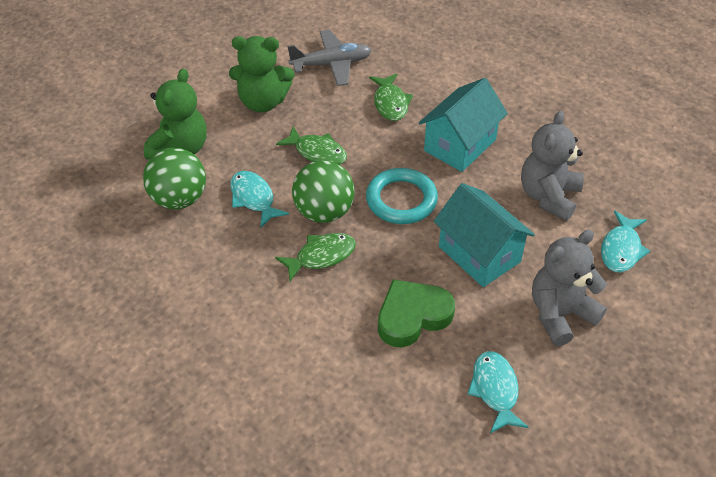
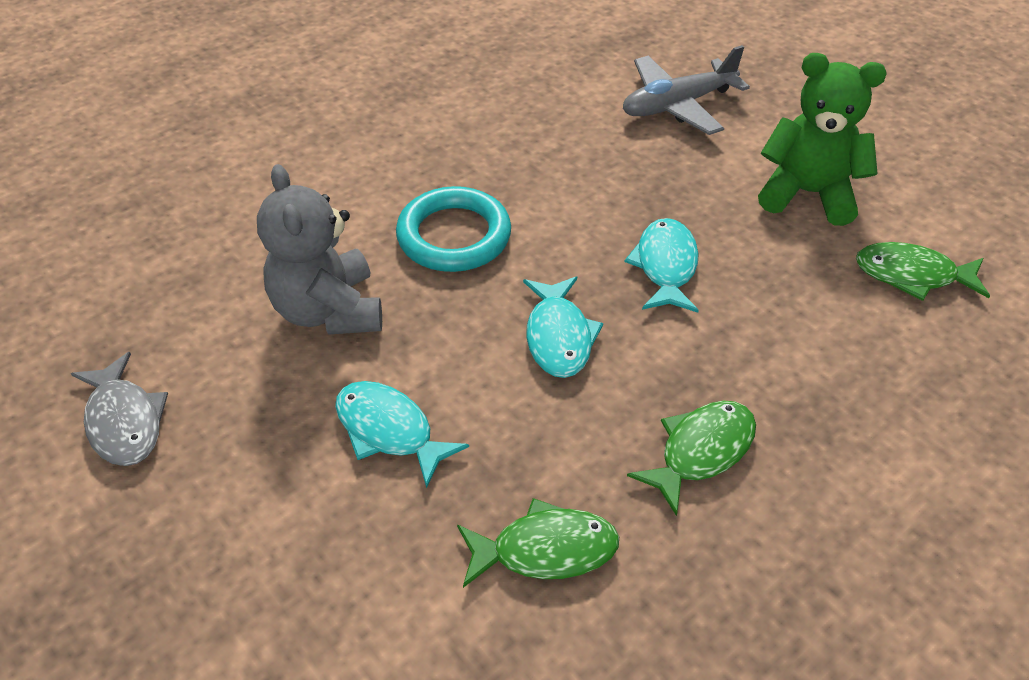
green ball: 2 -> 0
green heart: 1 -> 0
green teddy bear: 2 -> 1
grey fish: 0 -> 1
grey teddy bear: 2 -> 1
turquoise house: 2 -> 0

